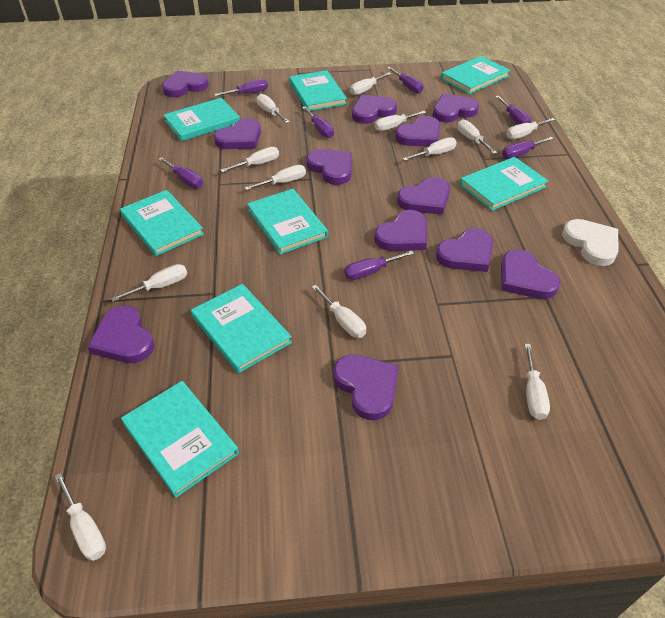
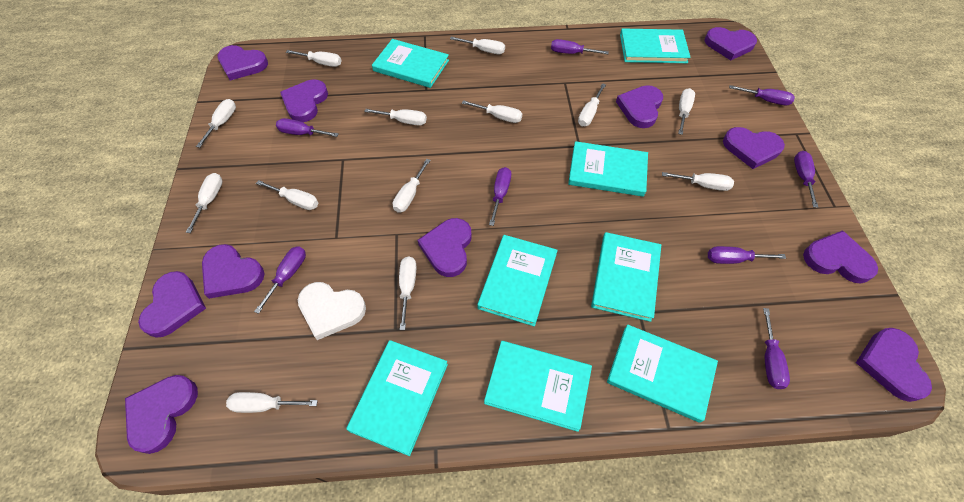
purple heart: 12 -> 11
purple screwdriver: 7 -> 8
white screwdriver: 12 -> 13

